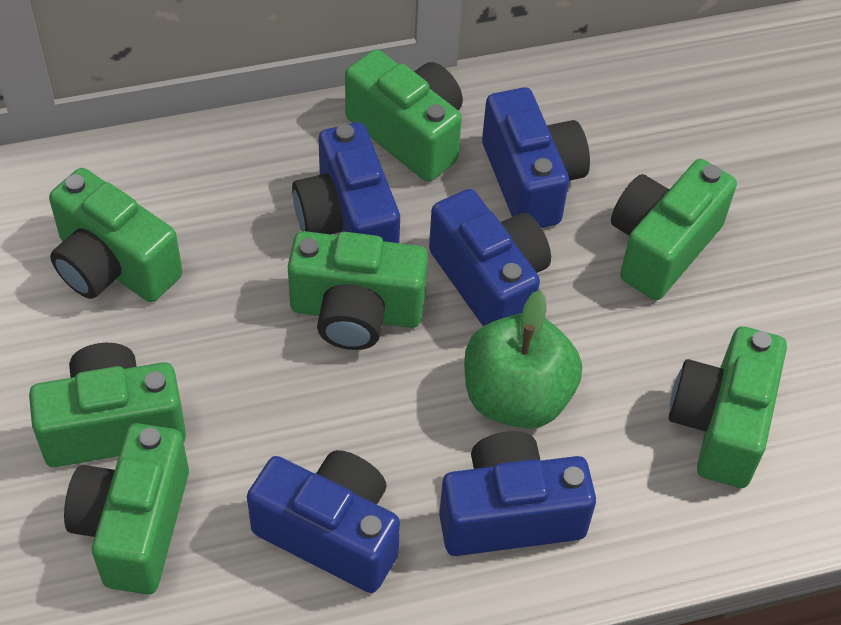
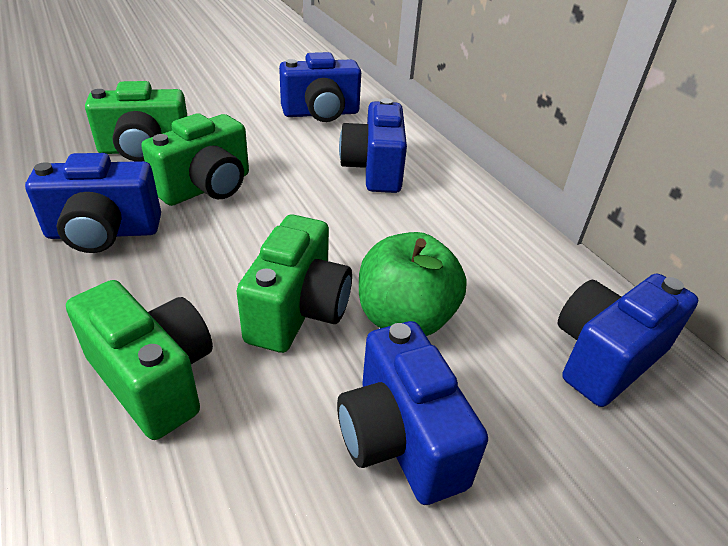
green camera: 7 -> 4

